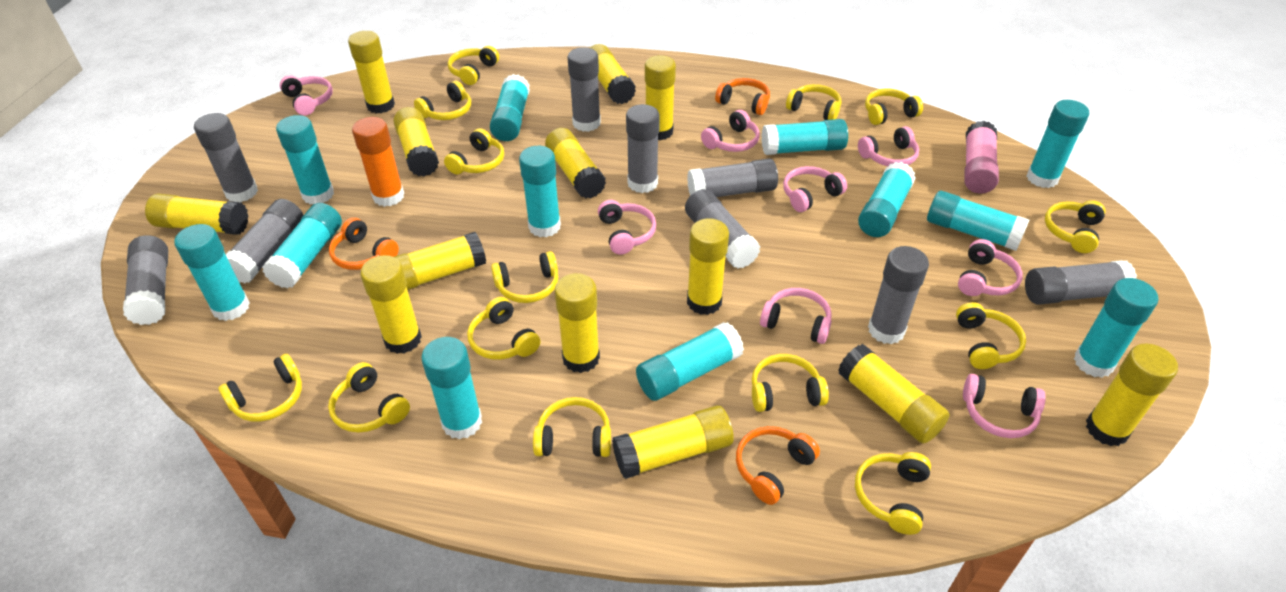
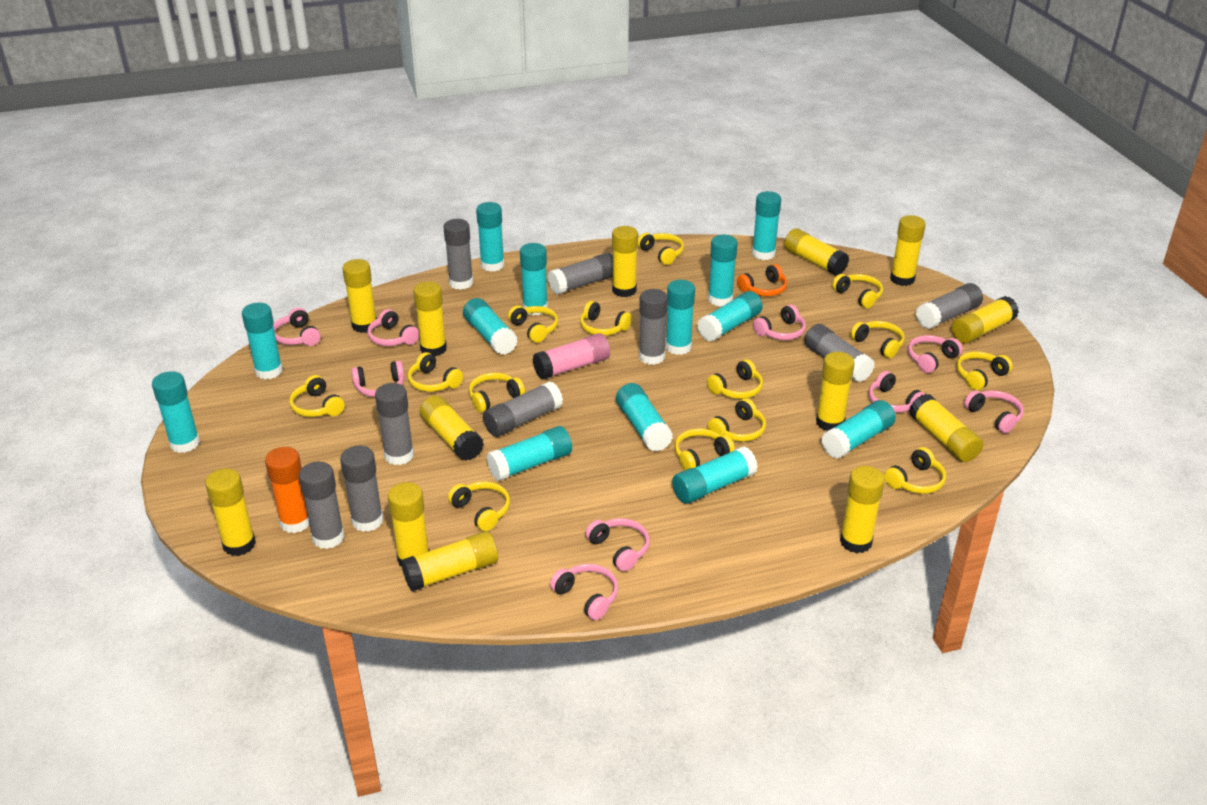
orange headphones: 3 -> 1
pink headphones: 8 -> 9
turquoise glue stick: 12 -> 13

